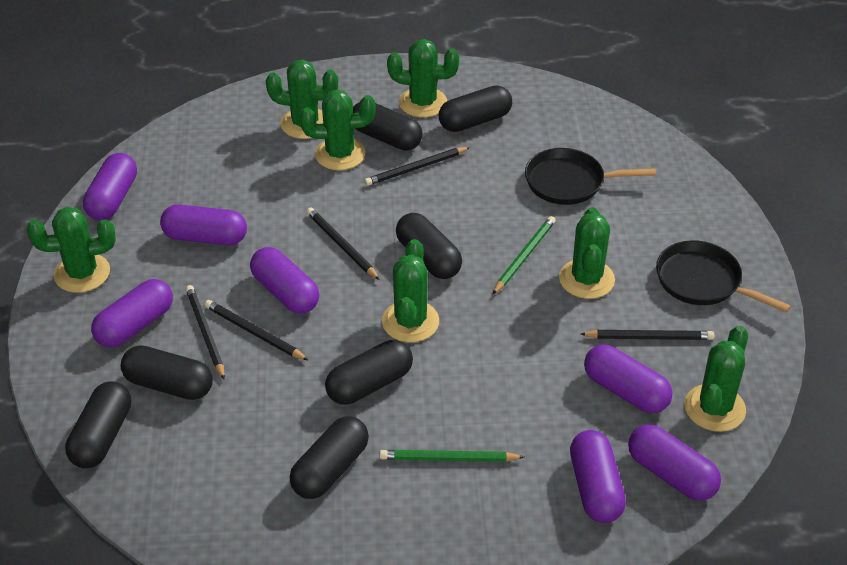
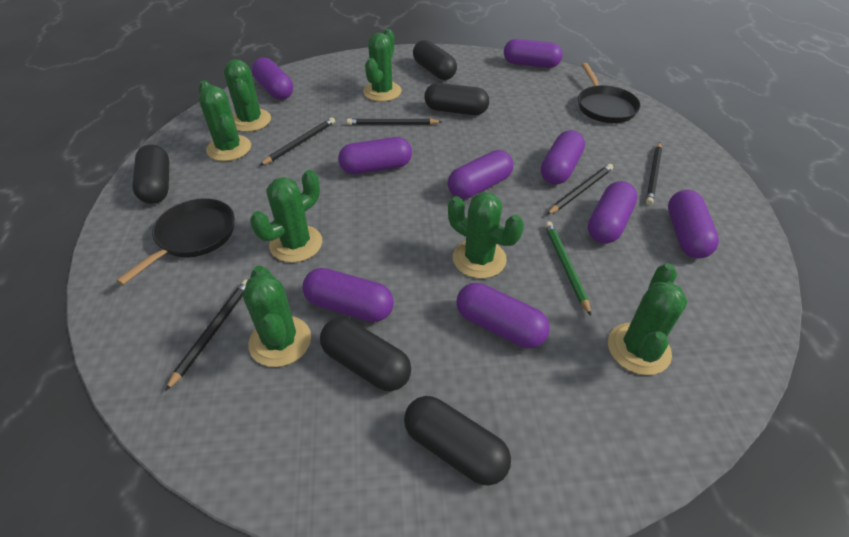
black capsule: 7 -> 5
green pencil: 2 -> 1
purple capsule: 7 -> 9

